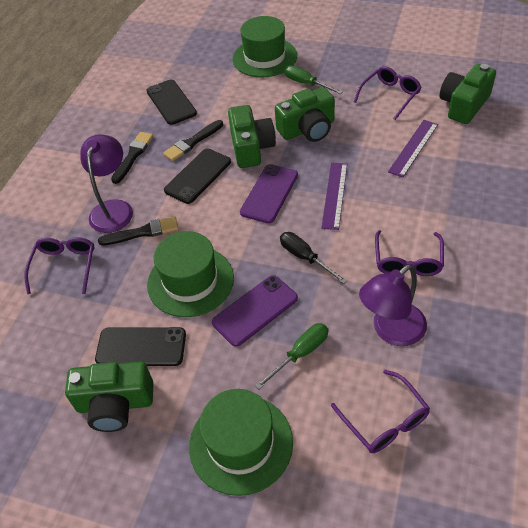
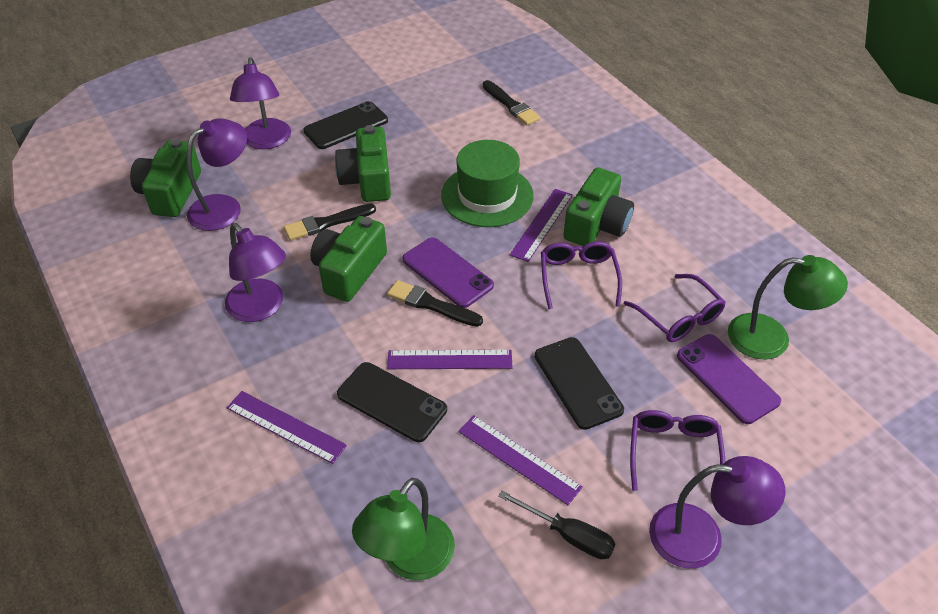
green hat: 3 -> 1
green lamp: 0 -> 2
green screwdriver: 2 -> 0
purple glasses: 4 -> 3
purple lamp: 2 -> 4
purple ruler: 2 -> 4

